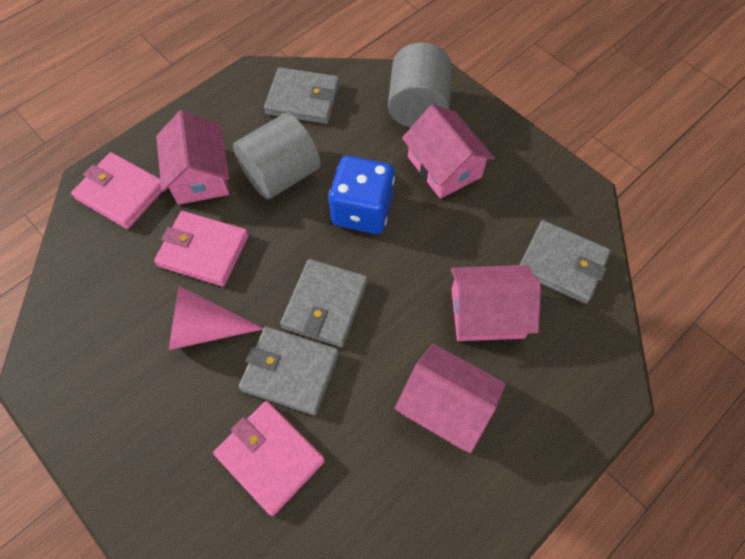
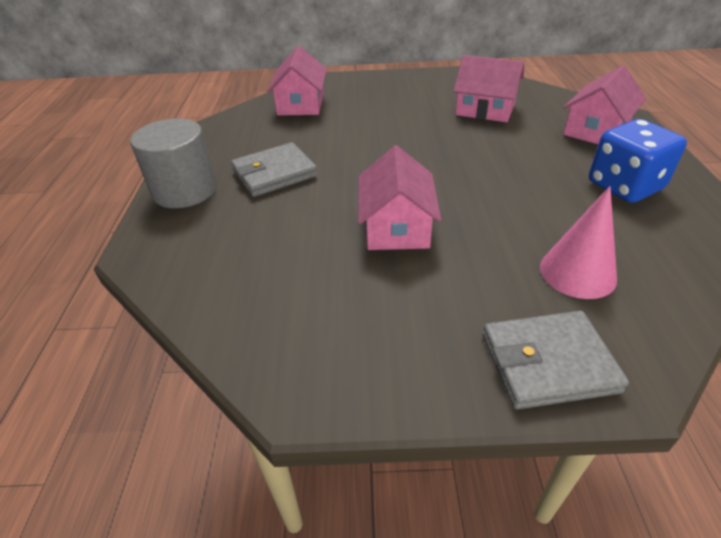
grey cylinder: 2 -> 1
grey wallet: 4 -> 2
pink wallet: 3 -> 0

